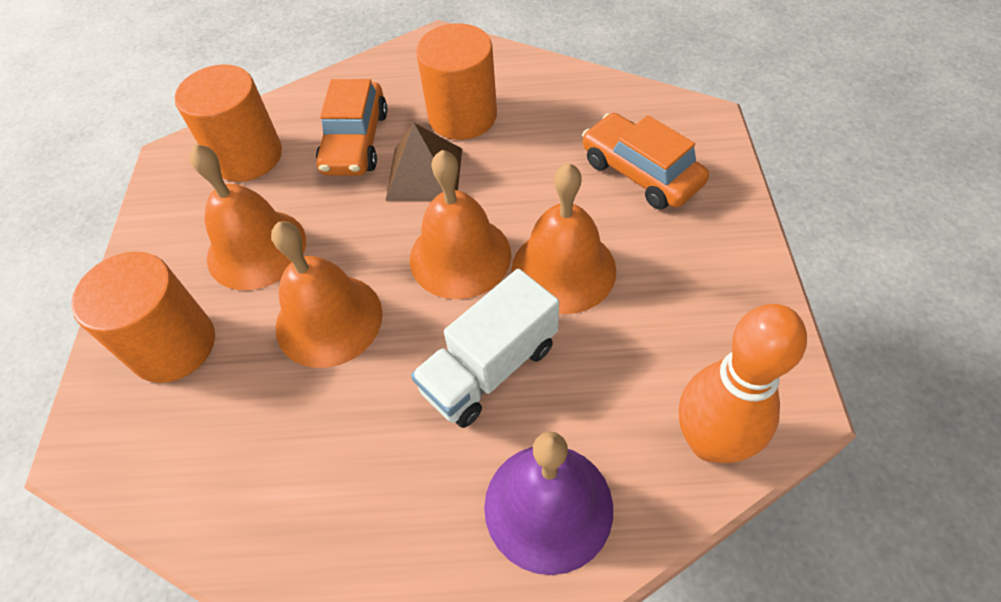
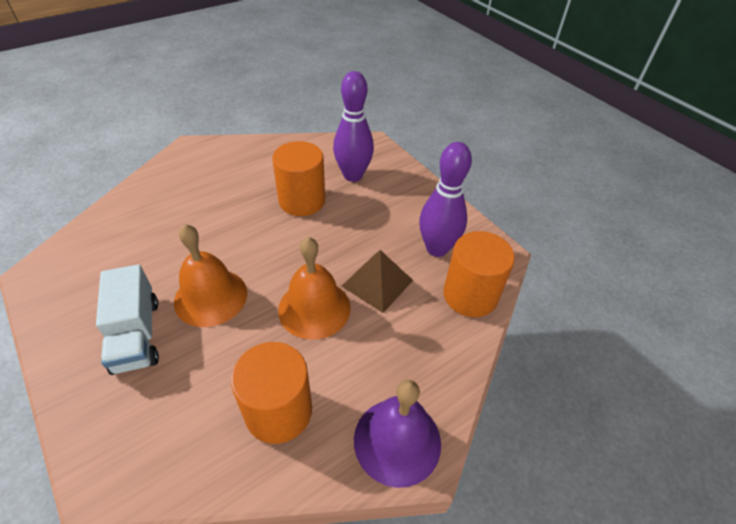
orange bell: 4 -> 2
orange bowling pin: 1 -> 0
orange car: 2 -> 0
purple bowling pin: 0 -> 2

